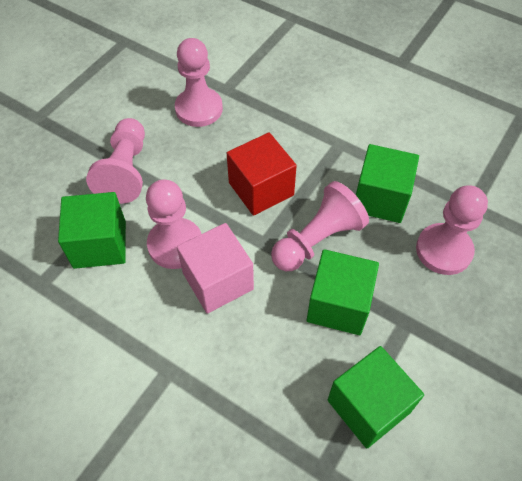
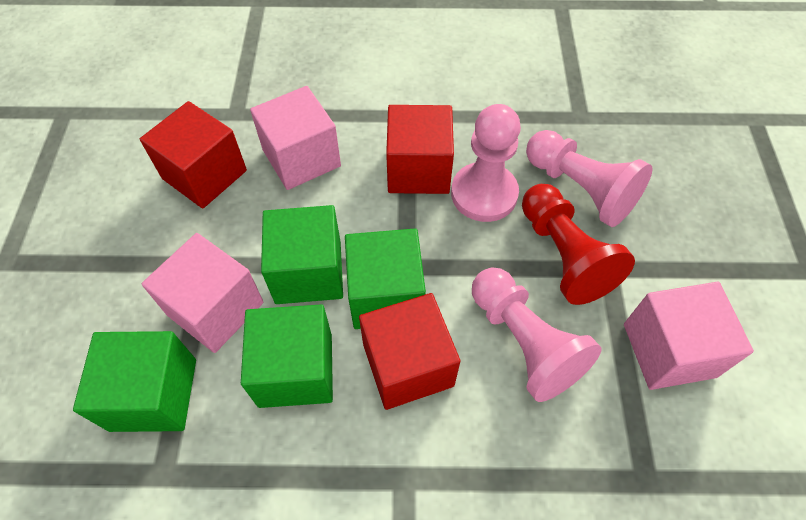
pink cube: 1 -> 3
pink pawn: 5 -> 3
red cube: 1 -> 3
red pawn: 0 -> 1

